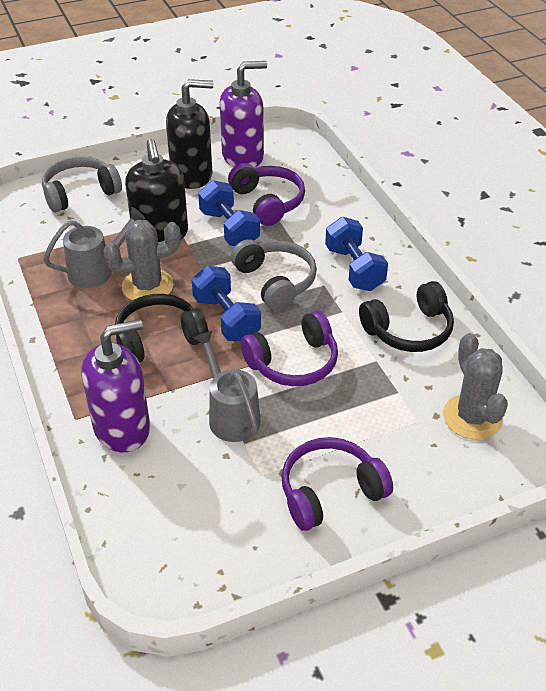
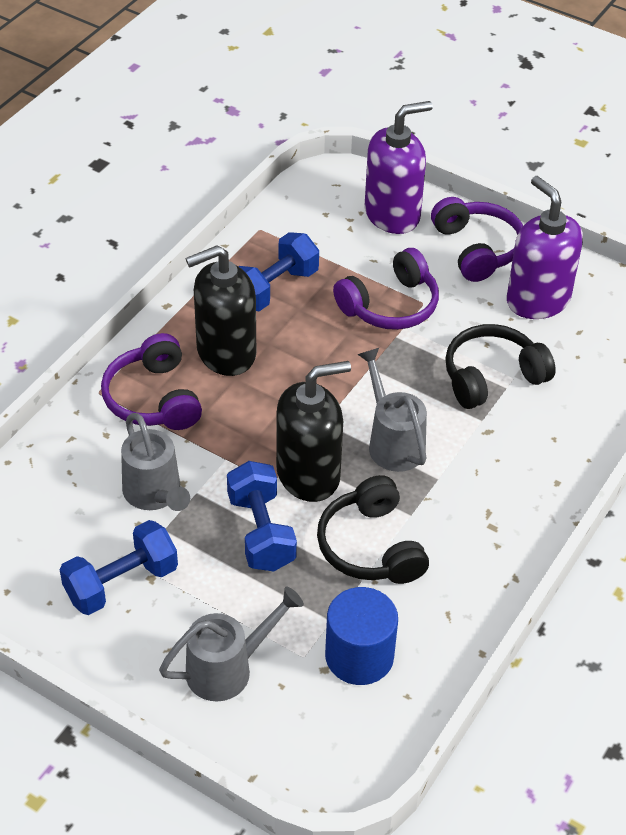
blue cylinder: 0 -> 1
grey cactus: 2 -> 0
grey headphones: 2 -> 0
grey watering can: 2 -> 3

